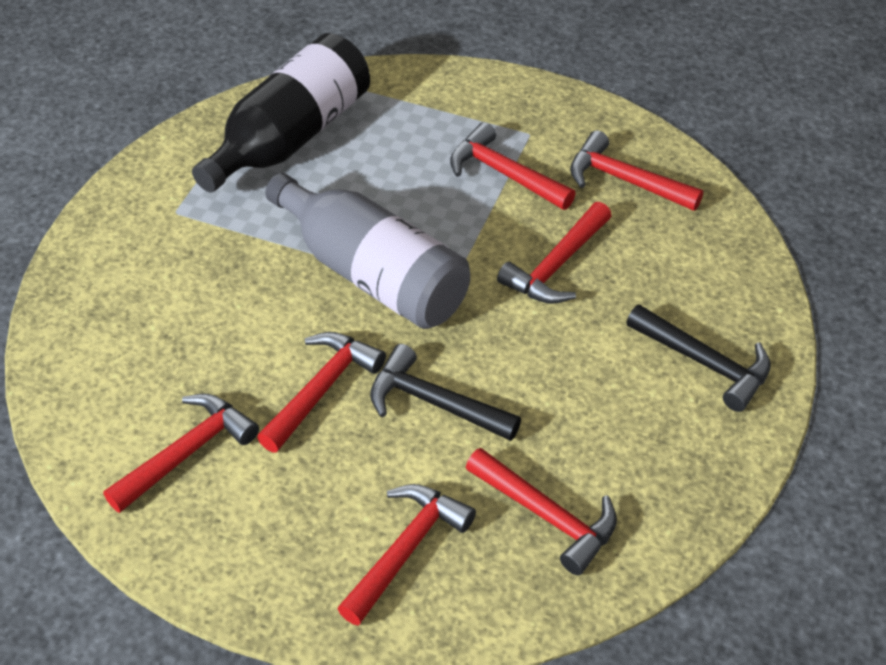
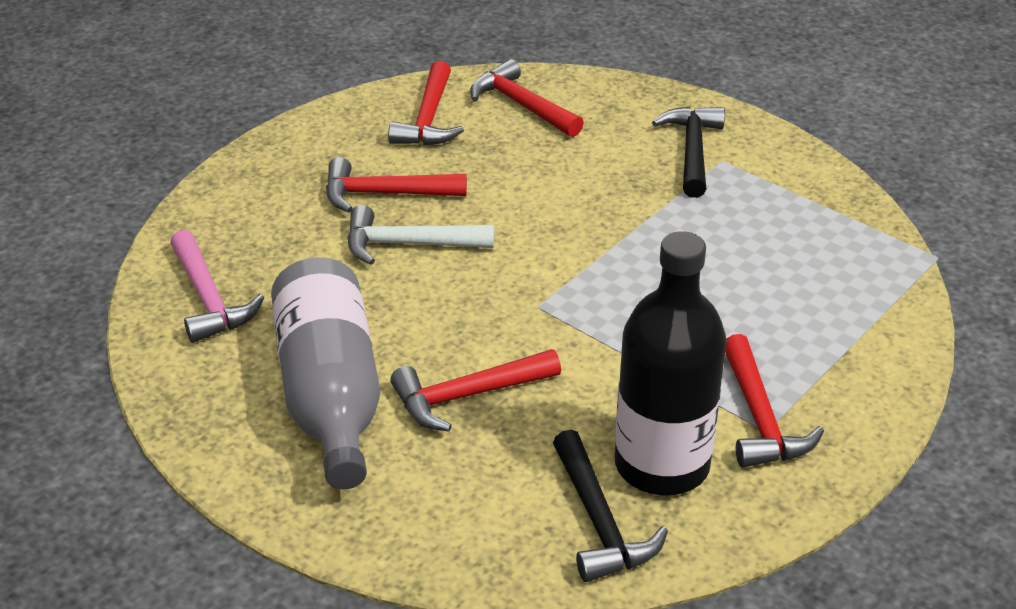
pink hammer: 0 -> 1
red hammer: 7 -> 5
white hammer: 0 -> 1

